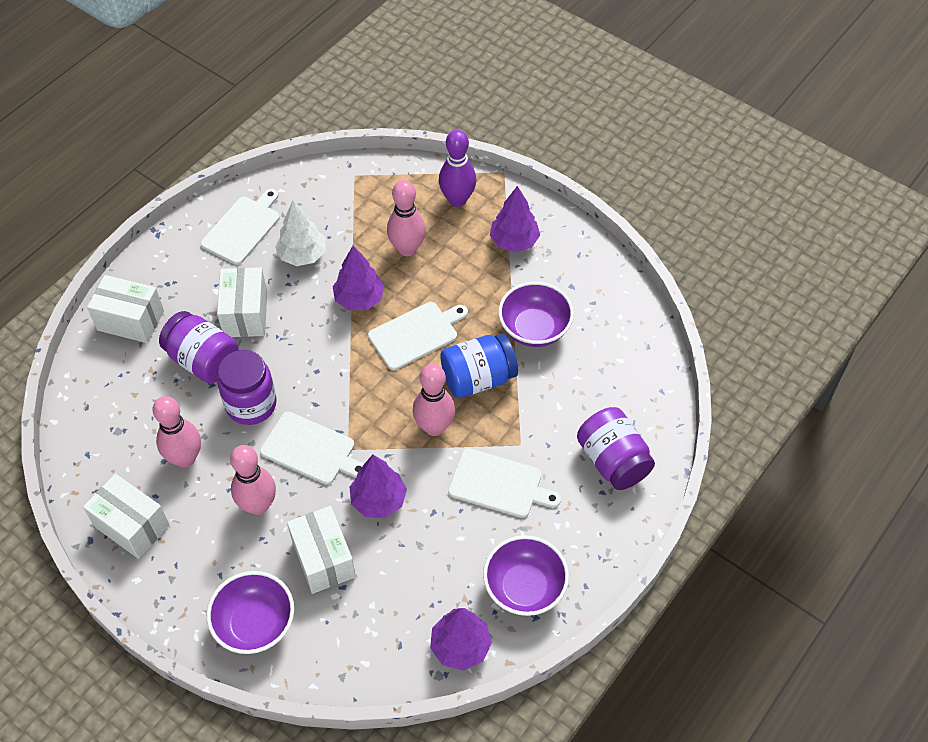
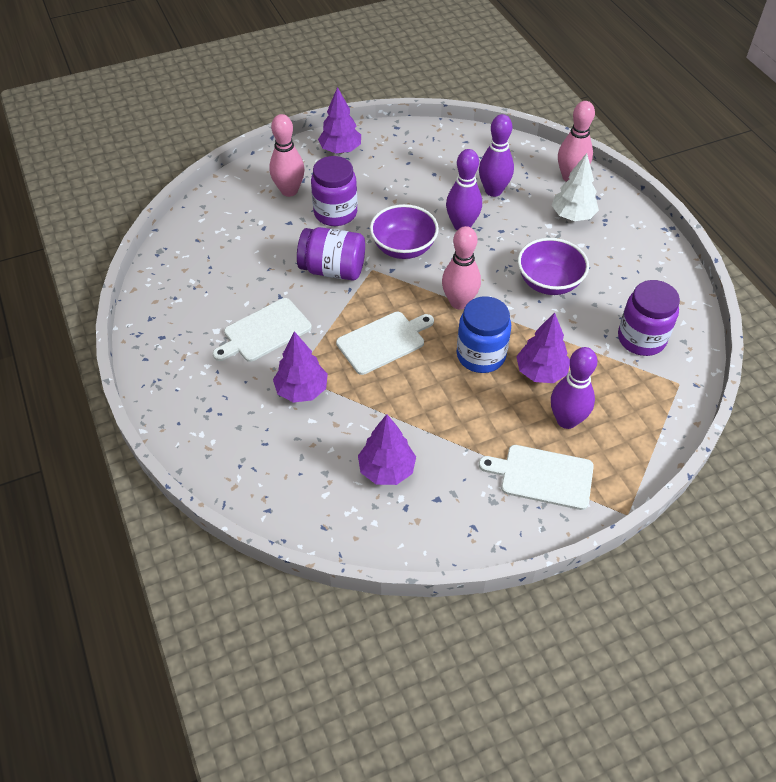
pink bowling pin: 4 -> 3
purple bowl: 3 -> 2
purple bowling pin: 1 -> 3
white box: 4 -> 0
white cutting board: 4 -> 3

